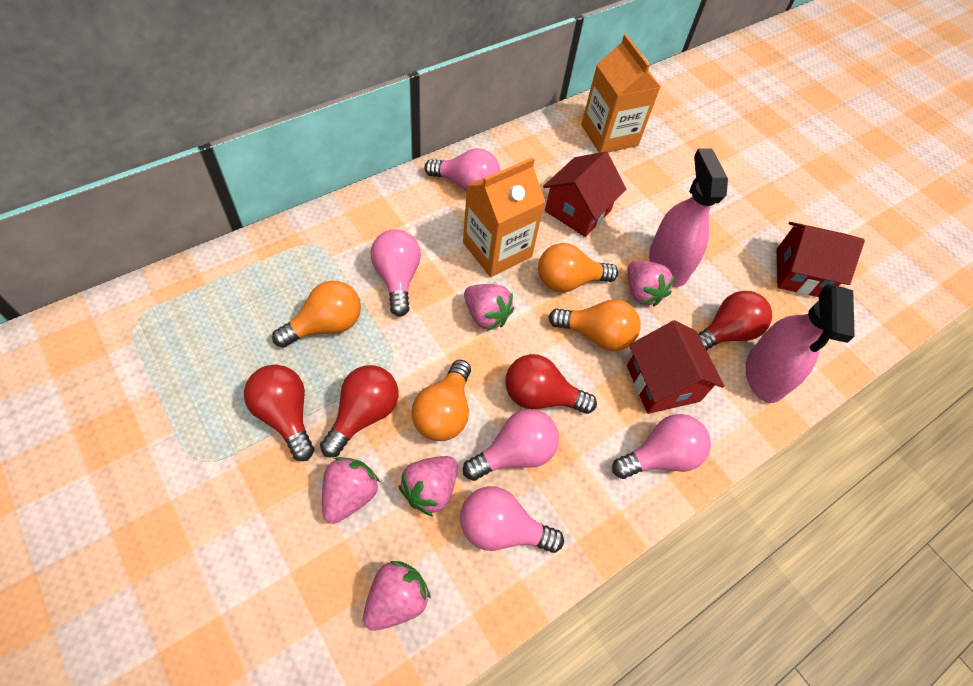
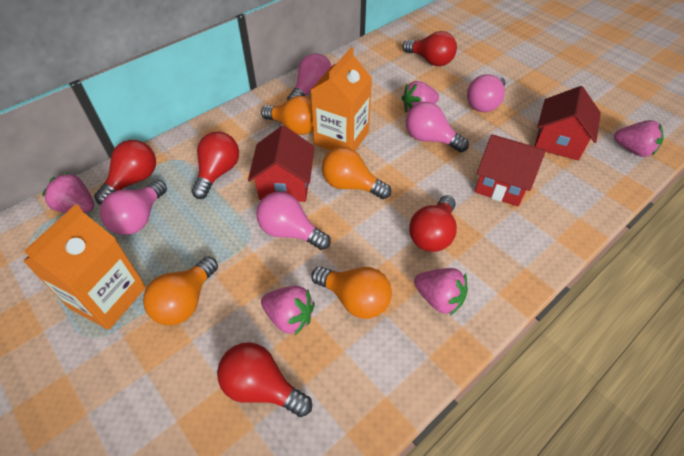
pink spray bottle: 2 -> 0
red light bulb: 4 -> 5

